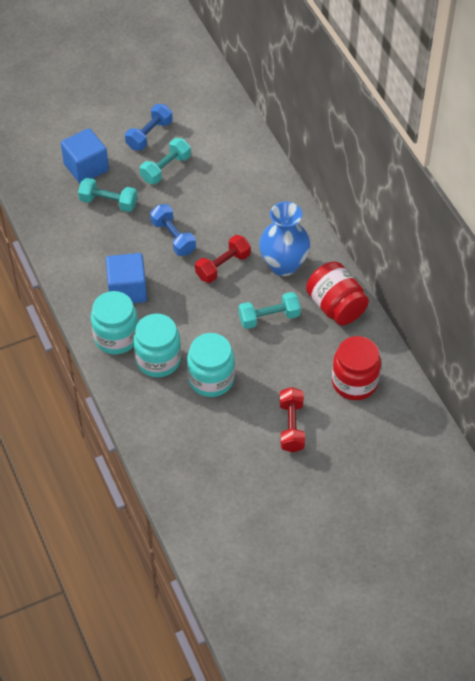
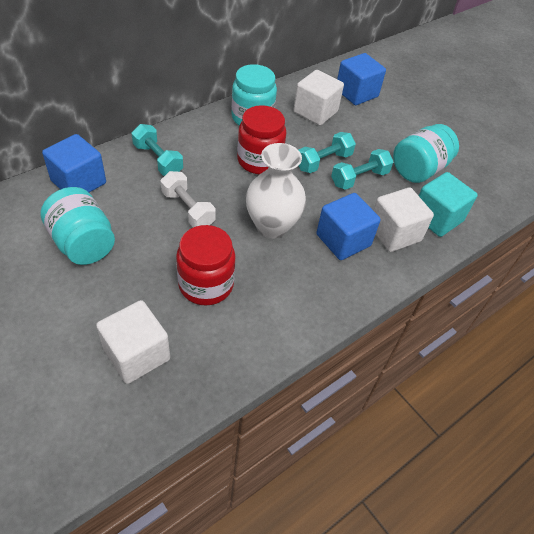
blue cube: 2 -> 3
blue dumbbell: 2 -> 0
blue vase: 1 -> 0
red dumbbell: 2 -> 0
turquoise cube: 0 -> 1
white cube: 0 -> 3
white dumbbell: 0 -> 1
white vase: 0 -> 1

